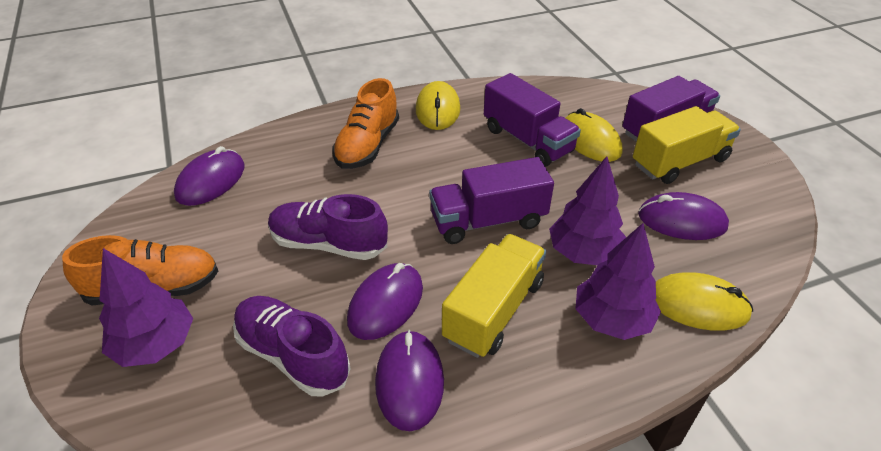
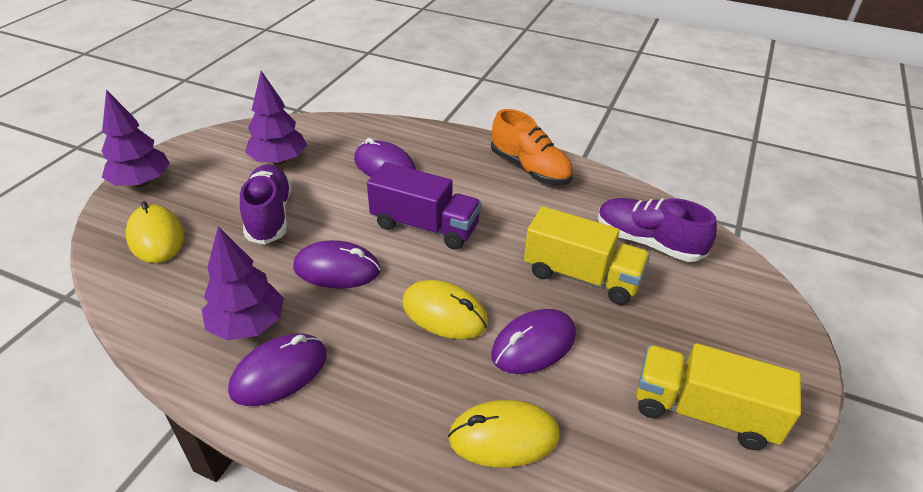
orange shoe: 2 -> 1
purple truck: 3 -> 1

